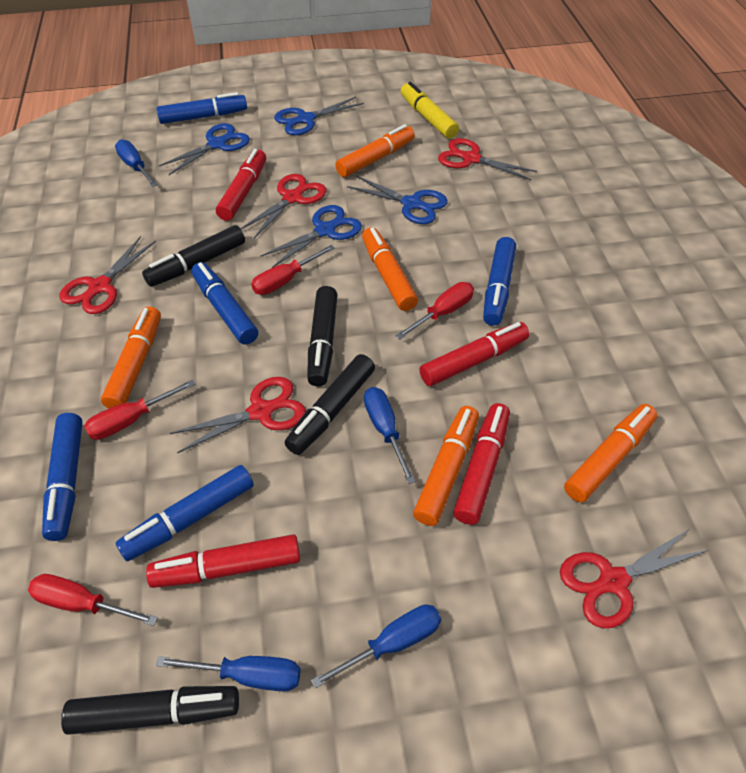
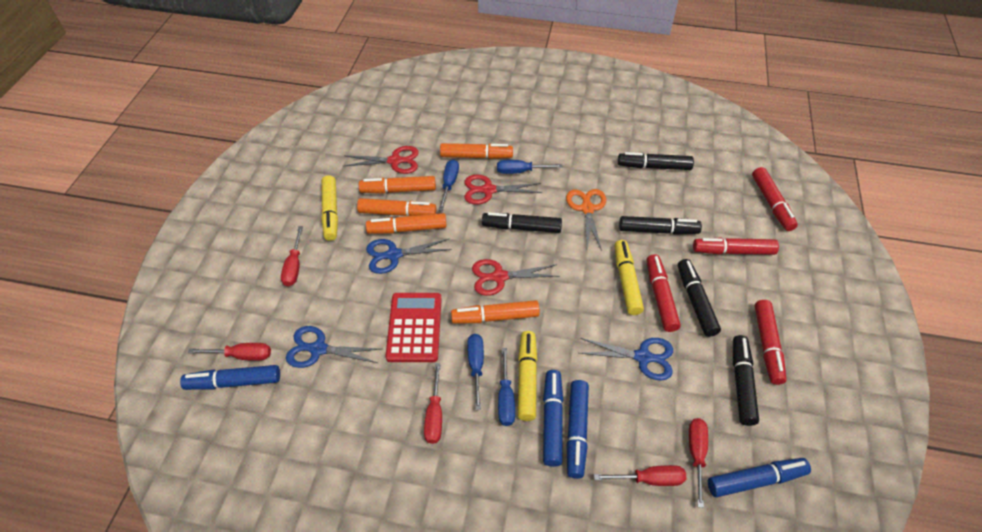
black marker: 4 -> 5
blue marker: 5 -> 4
blue scissors: 4 -> 3
orange scissors: 0 -> 1
red calculator: 0 -> 1
red scissors: 5 -> 3
red screwdriver: 4 -> 5
yellow marker: 1 -> 3

